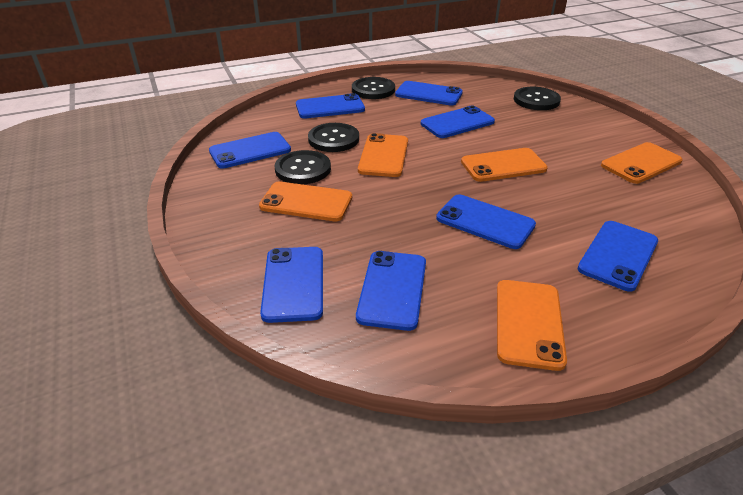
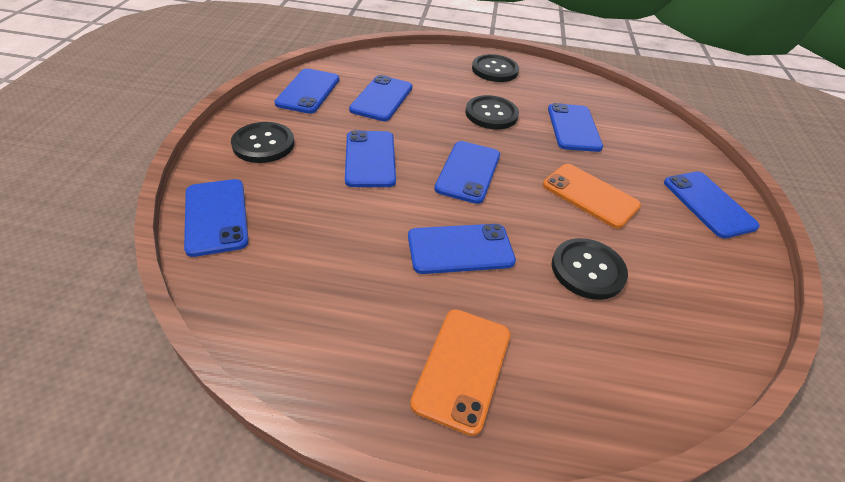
orange phone: 5 -> 2

